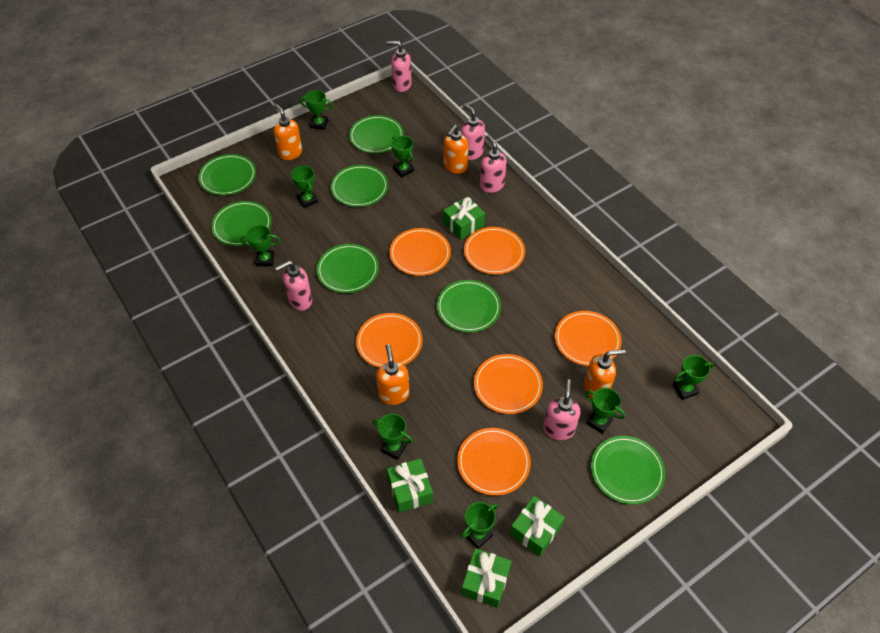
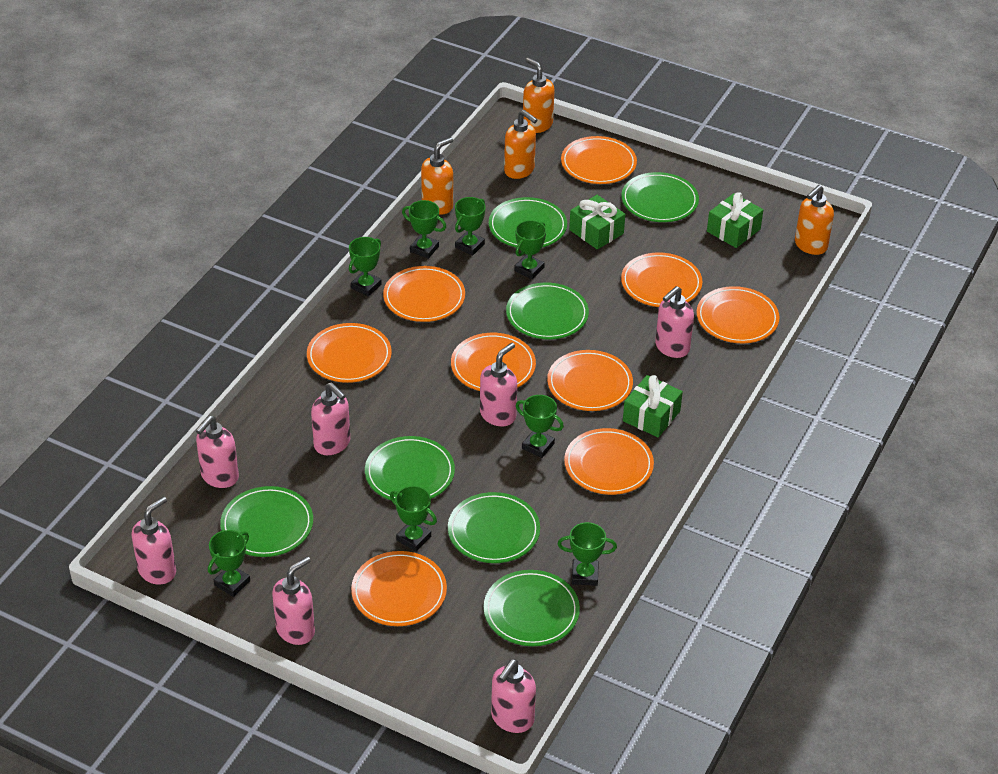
green gift: 4 -> 3
orange plate: 6 -> 9
pink soap dispenser: 5 -> 7

